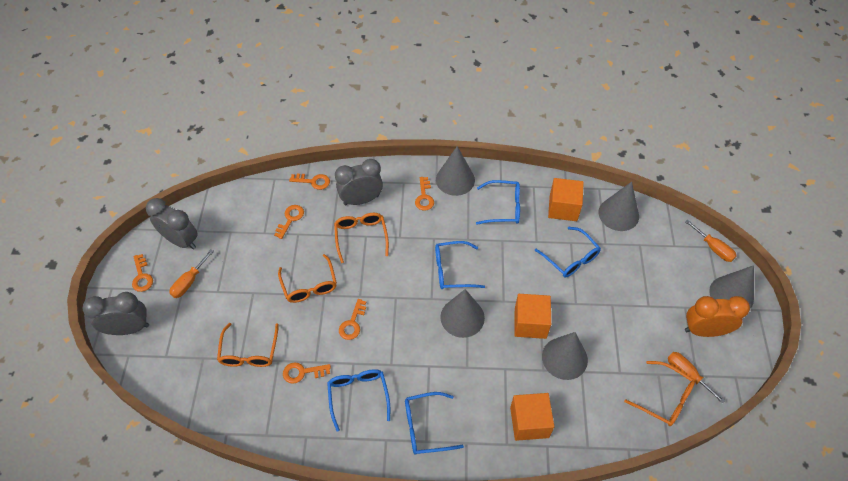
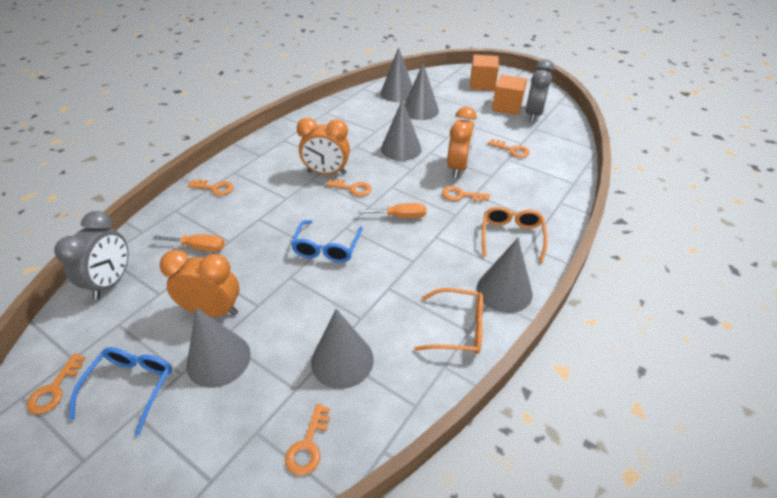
blue glasses: 5 -> 2
grey clock: 3 -> 2
grey cone: 5 -> 6
orange clock: 1 -> 3
orange cube: 3 -> 2
orange glasses: 4 -> 2
orange screwdriver: 3 -> 2

